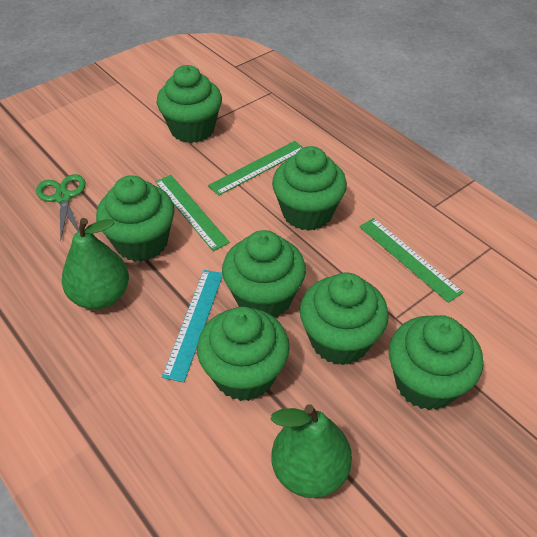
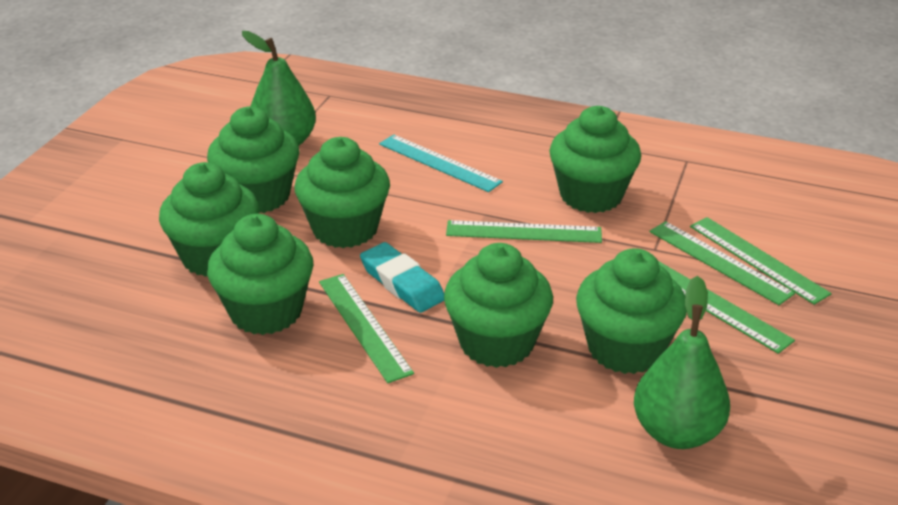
green ruler: 3 -> 5
green scissors: 1 -> 0
turquoise eraser: 0 -> 1

